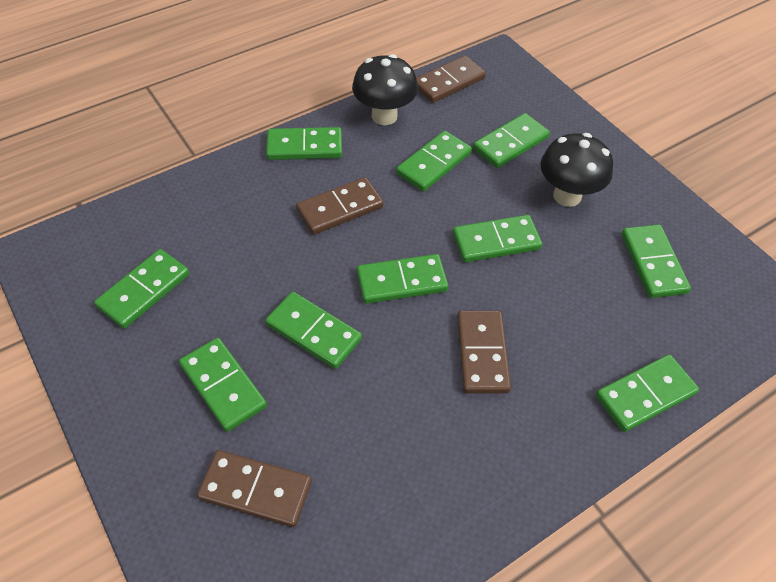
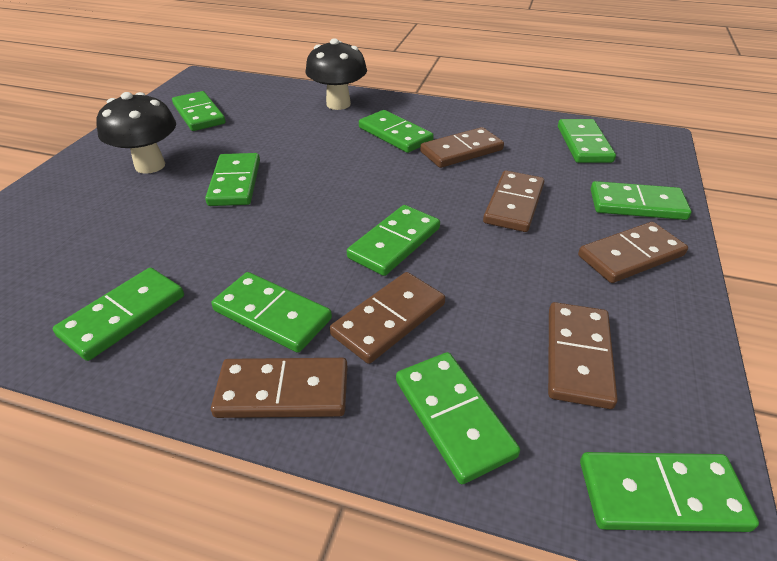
brown domino: 4 -> 6

